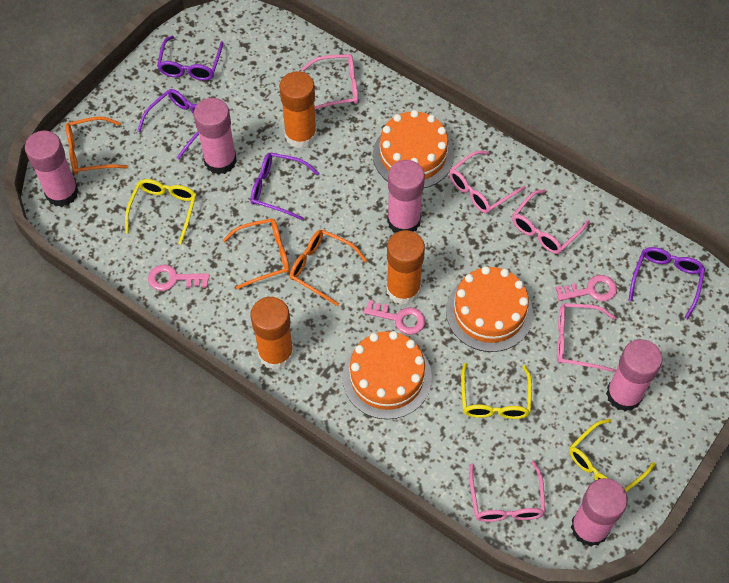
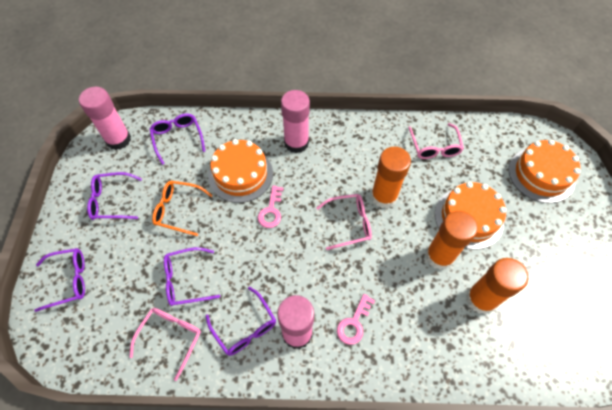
orange glasses: 3 -> 1
pink glasses: 5 -> 3
pink glue stick: 5 -> 3
pink key: 3 -> 2
purple glasses: 4 -> 5
yellow glasses: 3 -> 0

